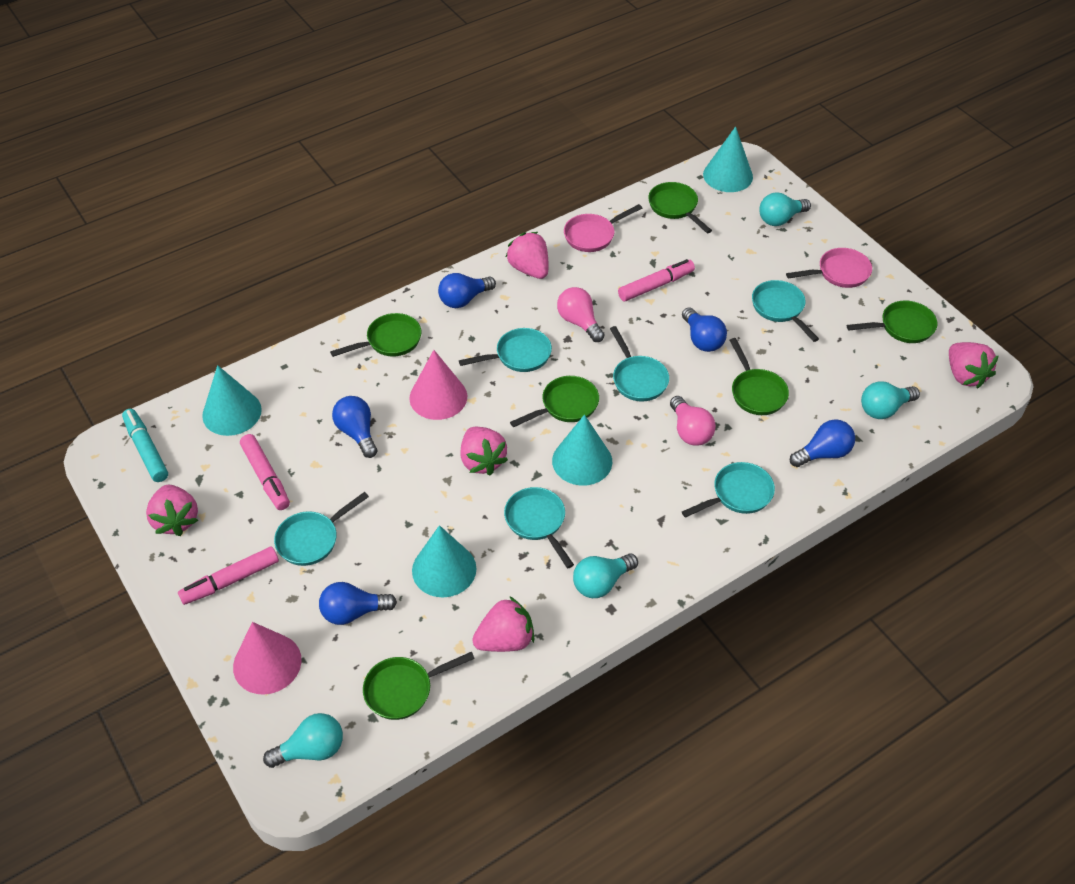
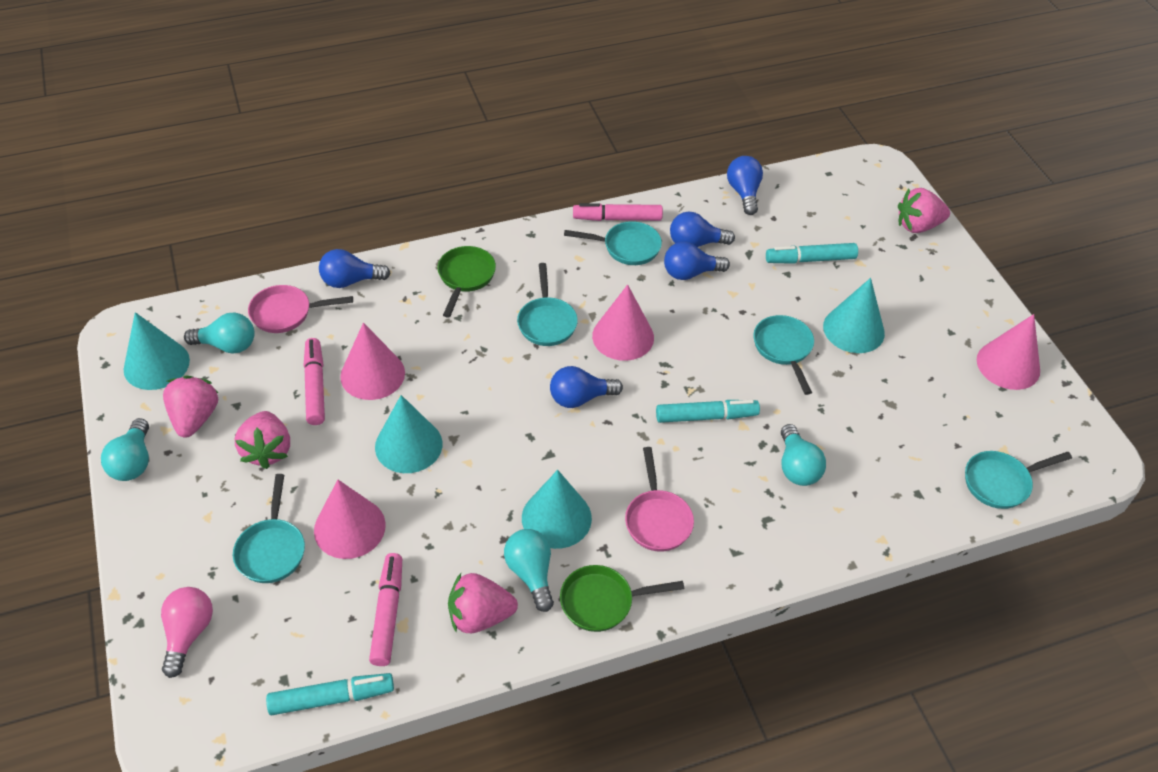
green pan: 6 -> 2
pink cone: 2 -> 4
pink light bulb: 2 -> 1
pink strawberry: 5 -> 4
turquoise marker: 1 -> 3
turquoise pan: 6 -> 5

